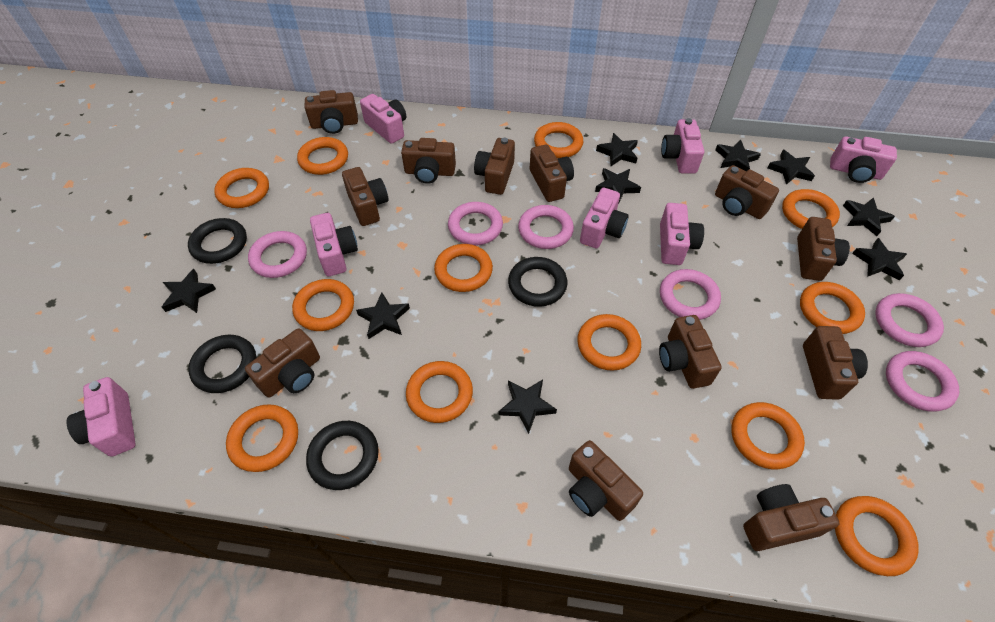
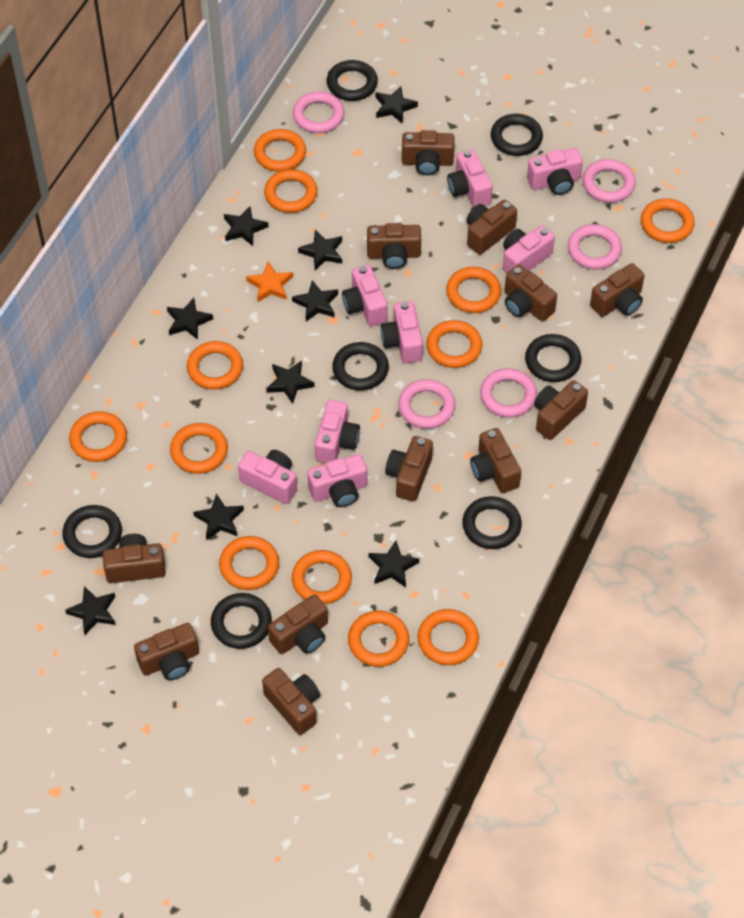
black ring: 4 -> 7
orange star: 0 -> 1
pink camera: 7 -> 8
pink ring: 6 -> 5

